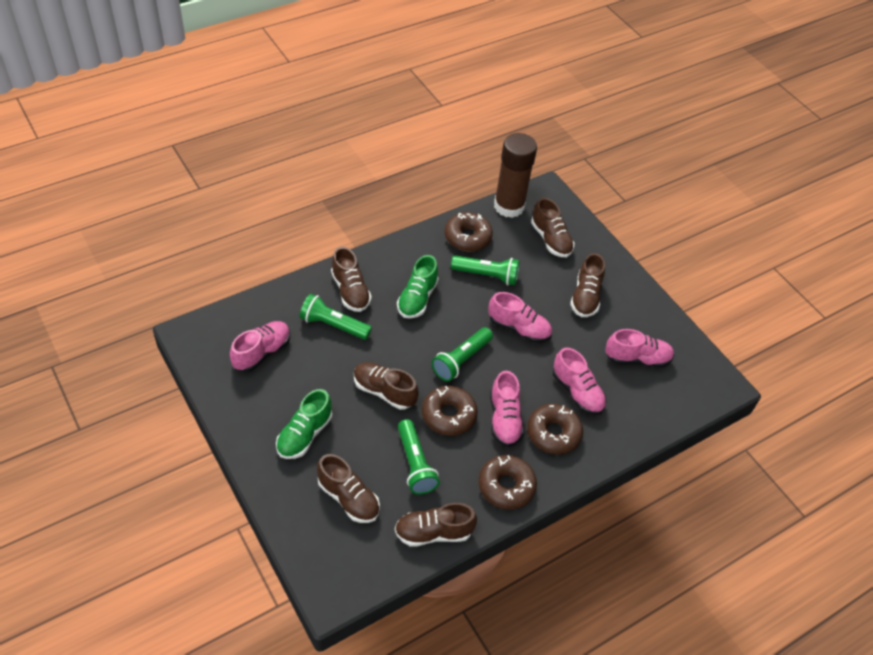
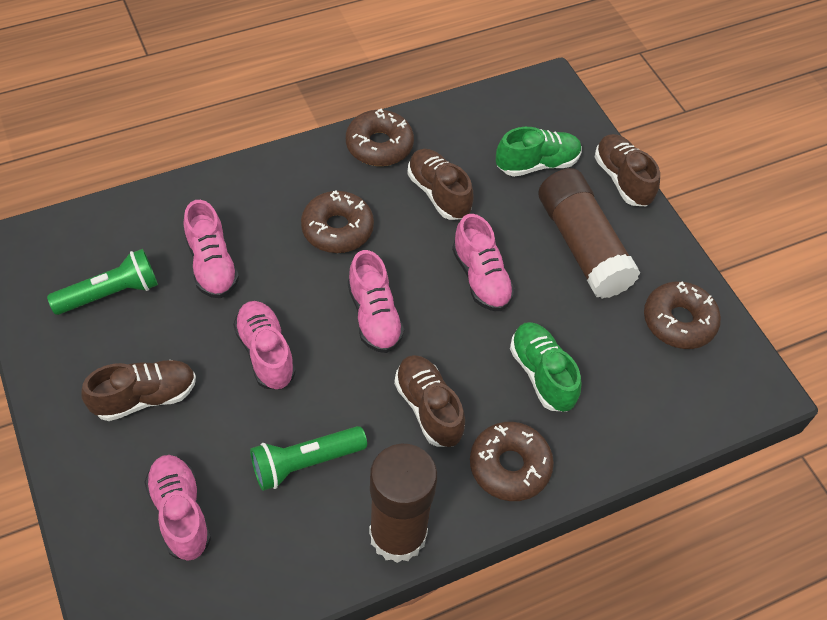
brown glue stick: 1 -> 2
brown shoe: 6 -> 4
green flashlight: 4 -> 2

